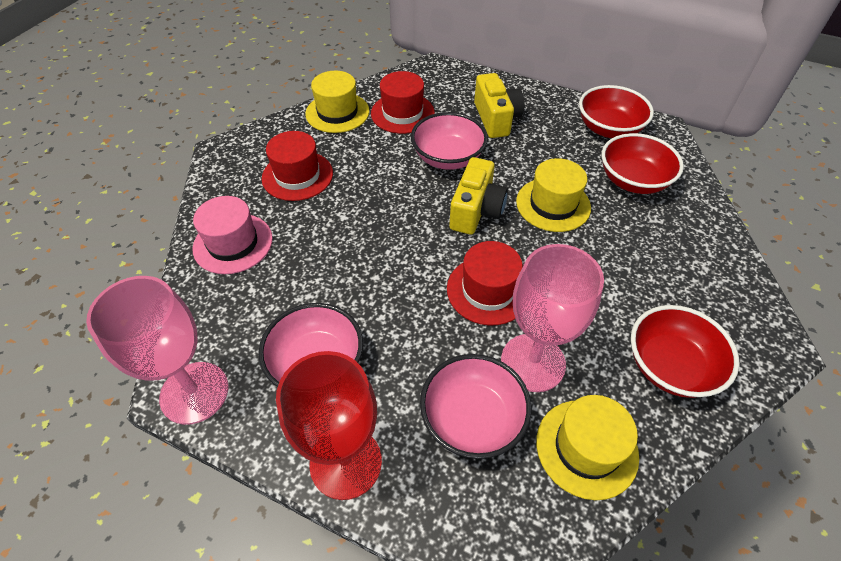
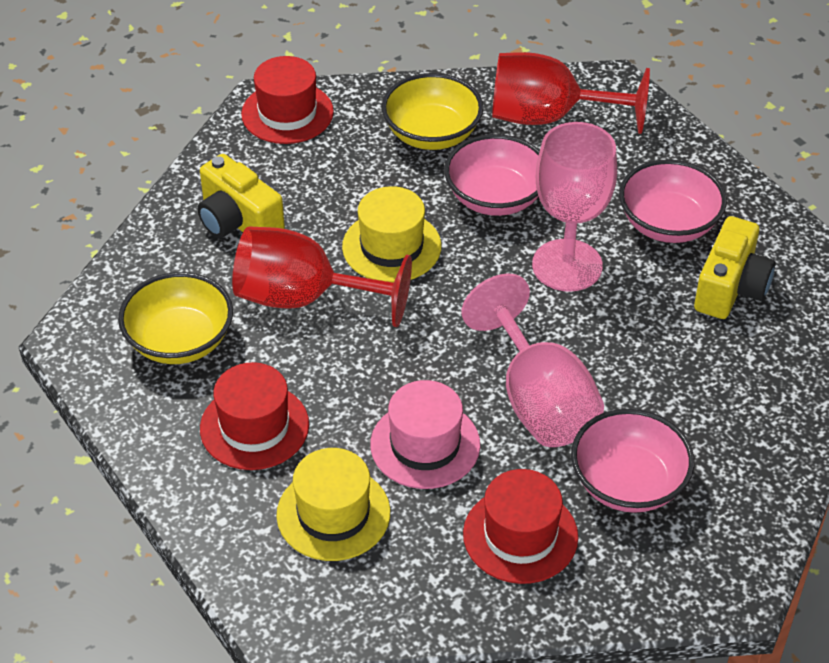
red bowl: 3 -> 0
red goblet: 1 -> 2
yellow bowl: 0 -> 2
yellow hat: 3 -> 2

